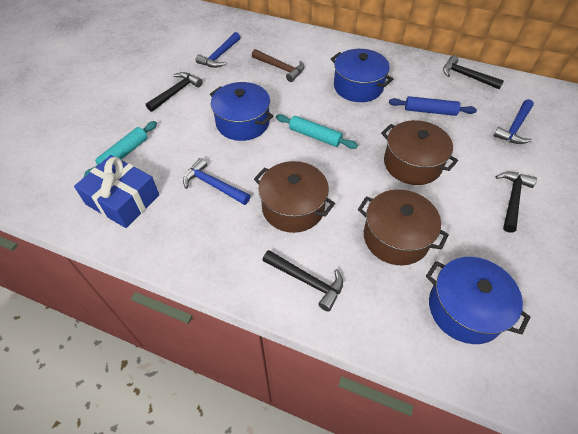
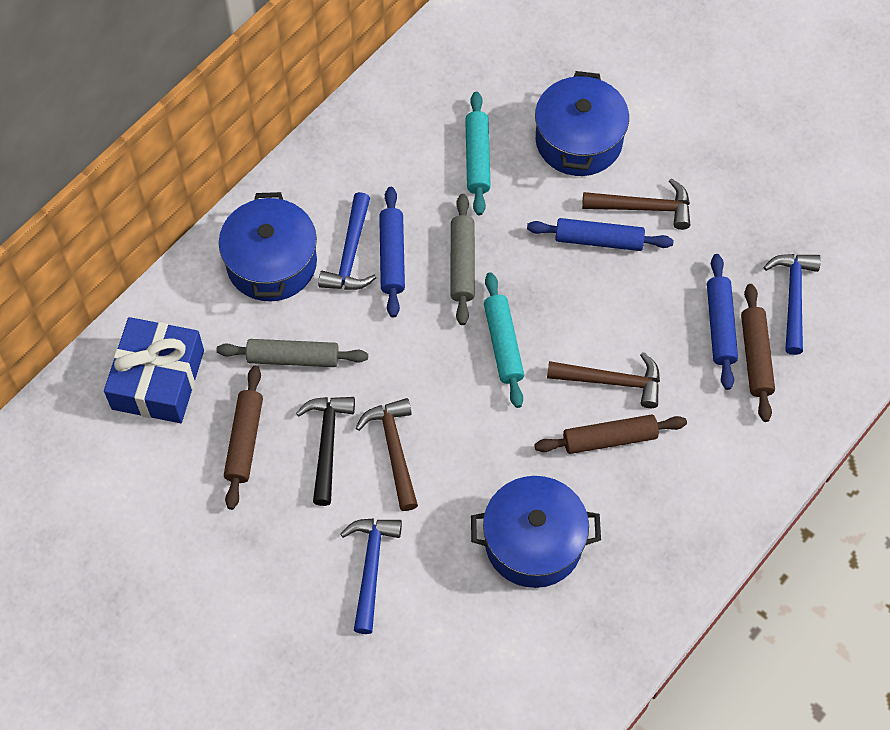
black hammer: 4 -> 1
blue rolling pin: 1 -> 3
brown hammer: 1 -> 3
brown pot: 3 -> 0
brown rolling pin: 0 -> 3
grey rolling pin: 0 -> 2

